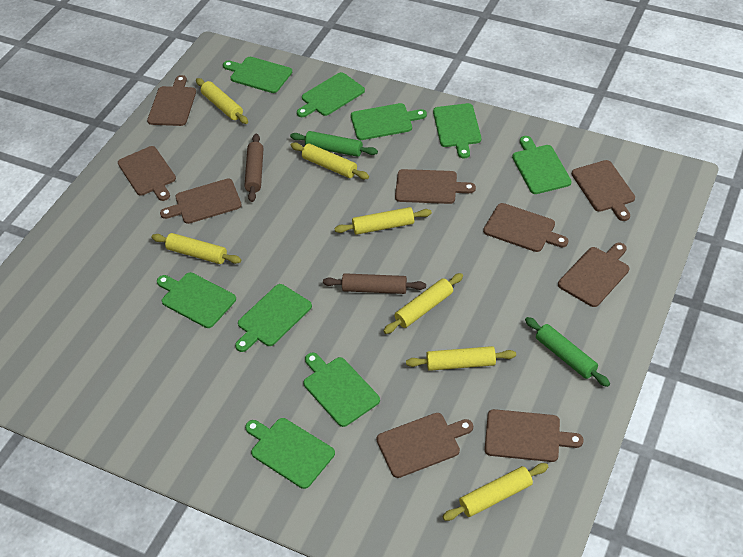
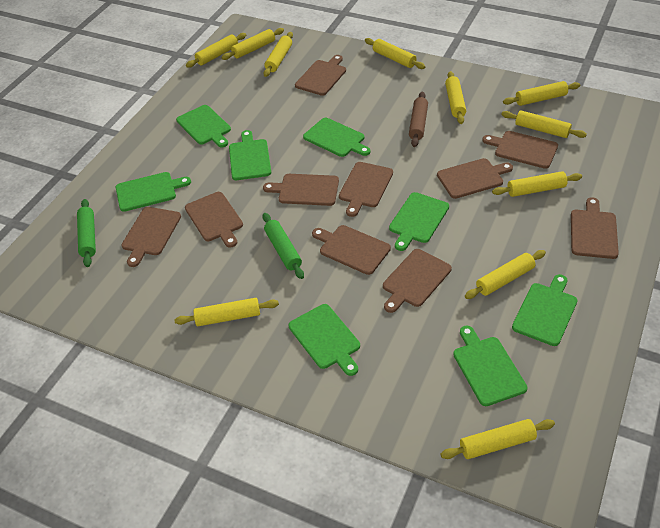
brown cutting board: 9 -> 10
brown rolling pin: 2 -> 1
green cutting board: 9 -> 8
yellow rolling pin: 7 -> 11

